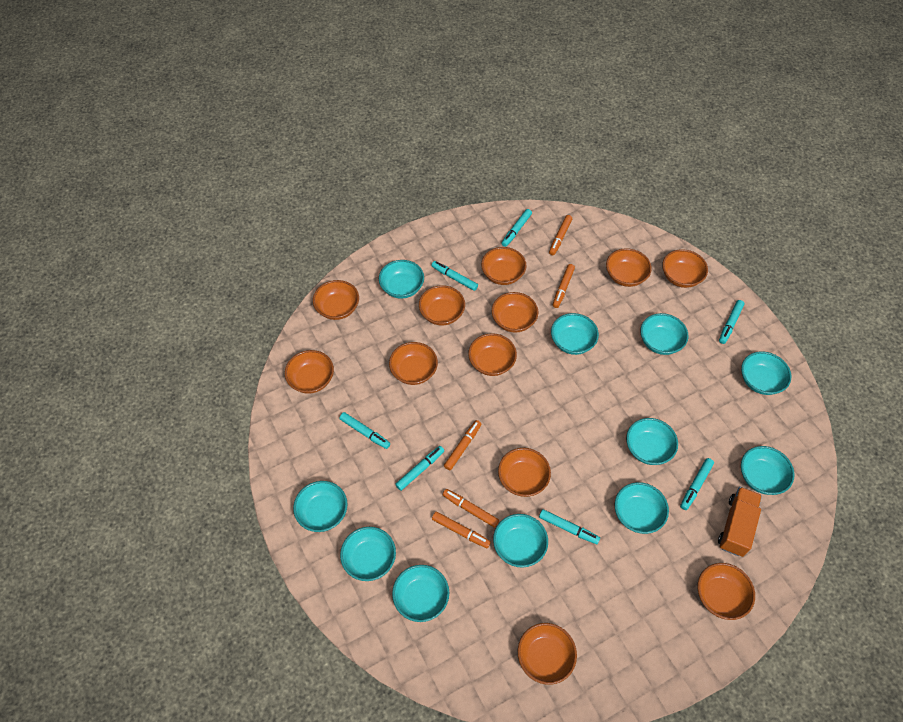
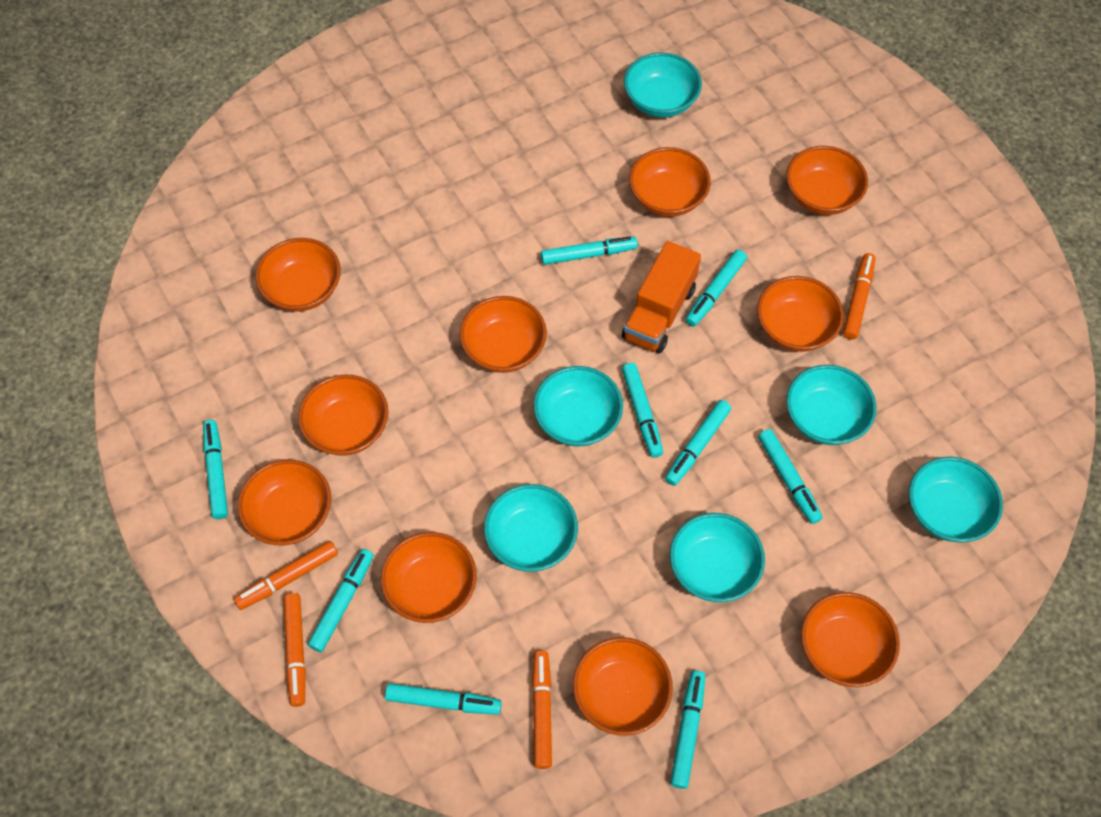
orange bowl: 12 -> 10
orange marker: 5 -> 4
turquoise bowl: 11 -> 6
turquoise marker: 7 -> 9

